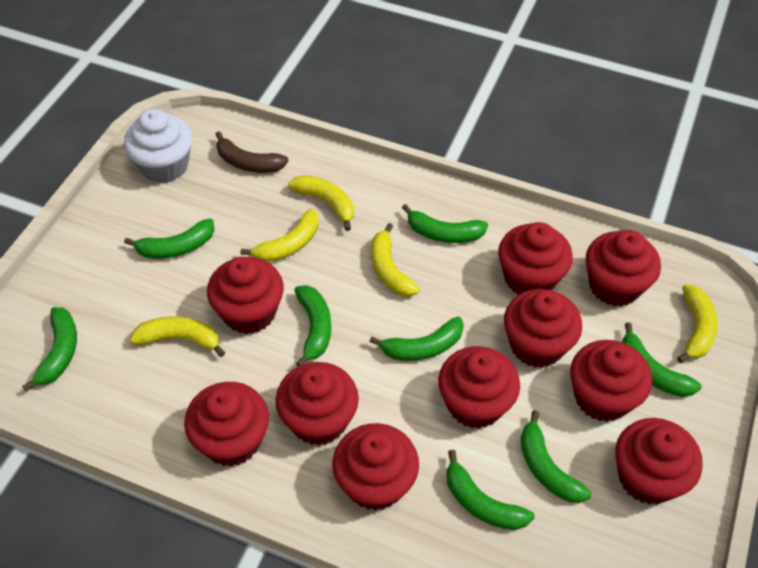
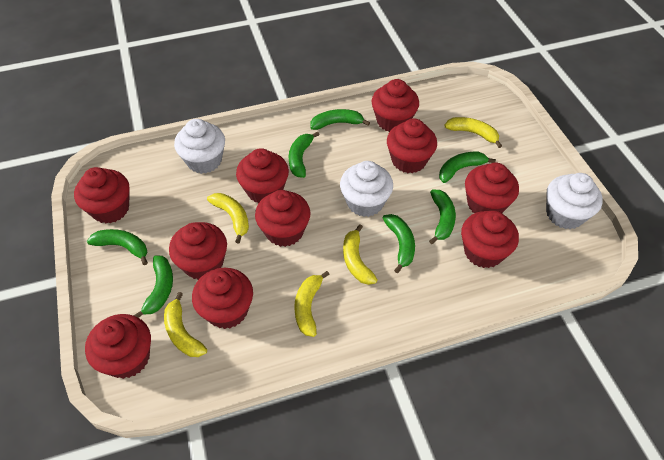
brown banana: 1 -> 0
green banana: 8 -> 7
white cupcake: 1 -> 3

